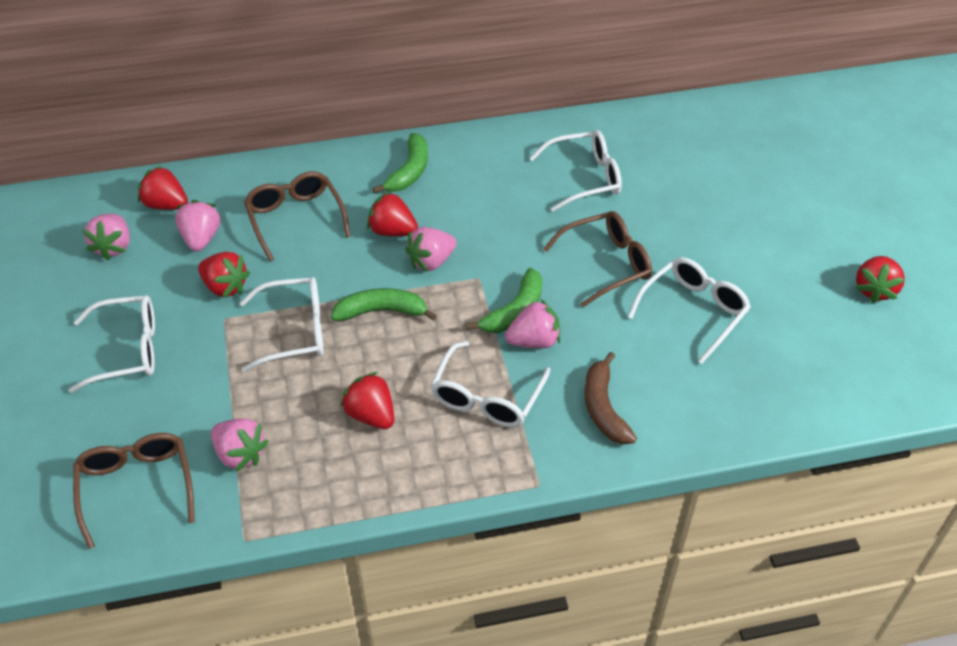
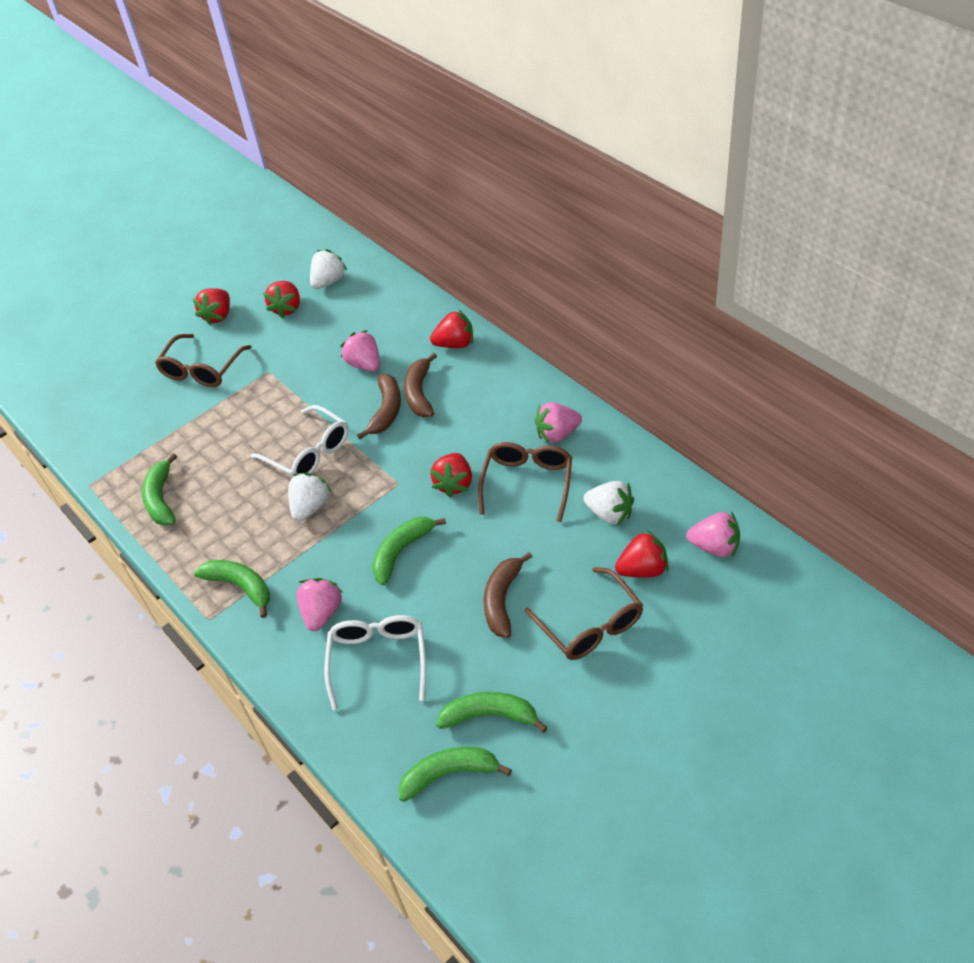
brown banana: 1 -> 3
green banana: 3 -> 5
pink strawberry: 5 -> 4
white glasses: 5 -> 2
white strawberry: 0 -> 3

